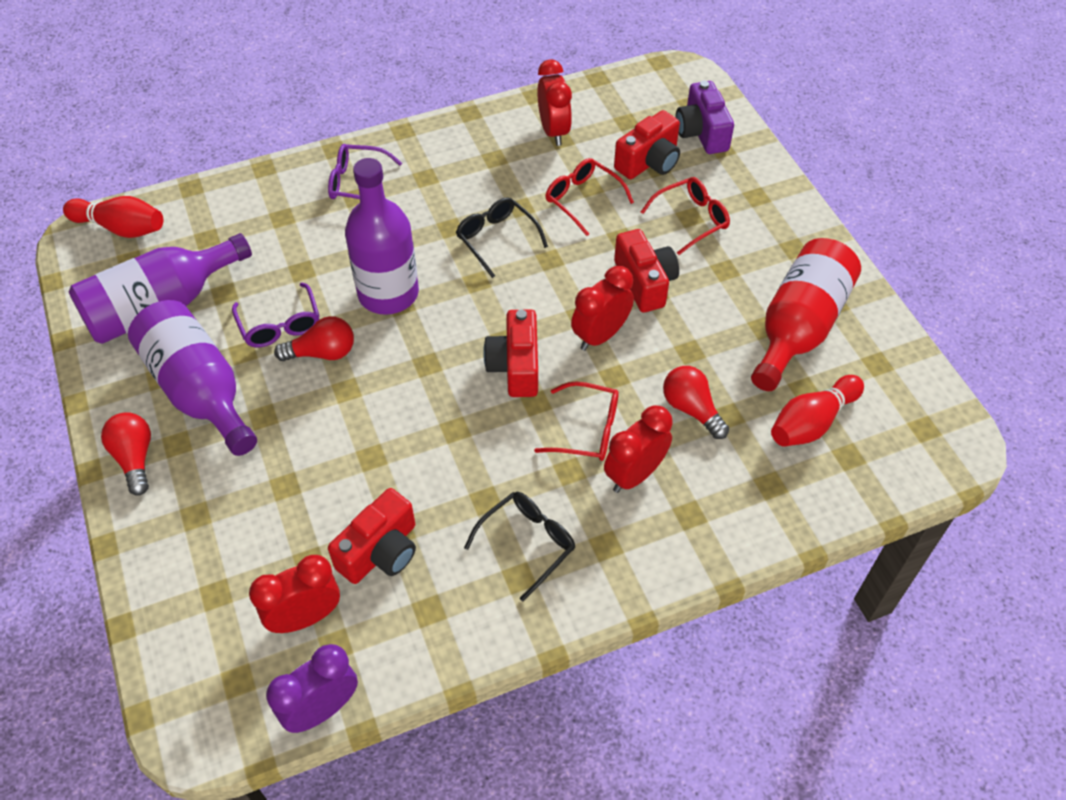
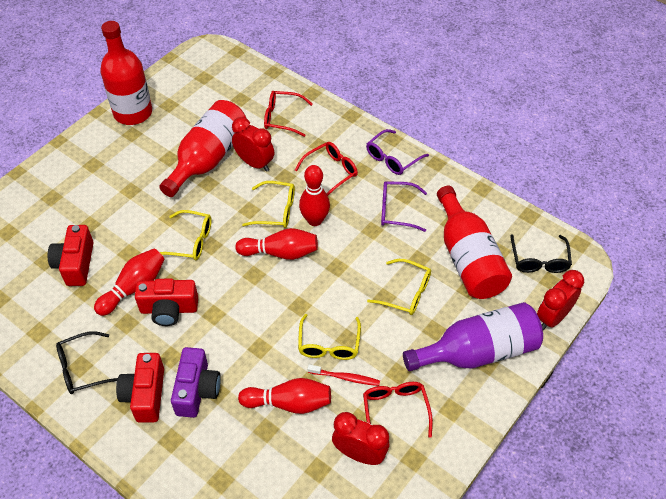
purple bottle: 3 -> 1
purple clock: 1 -> 0
red bottle: 1 -> 3
red bowling pin: 2 -> 4
red camera: 4 -> 3
red clock: 4 -> 3
red light bulb: 3 -> 0
red toothbrush: 0 -> 1
yellow glasses: 0 -> 4

